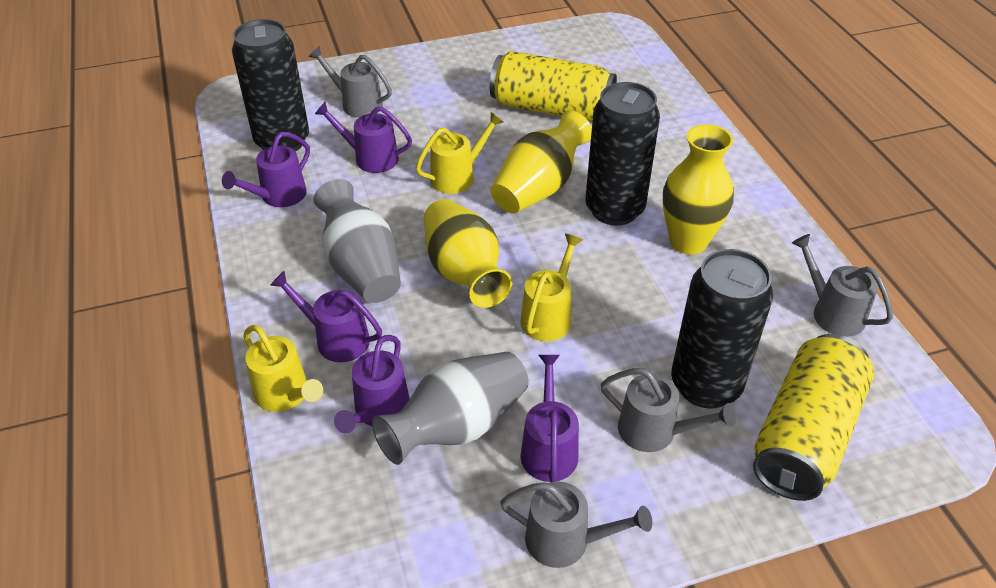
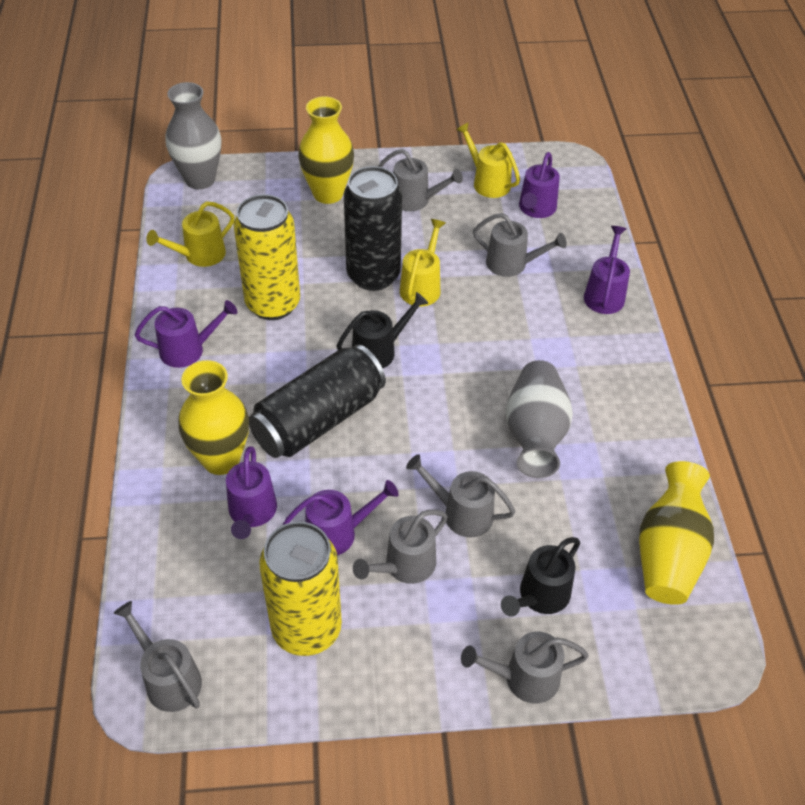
black can: 3 -> 2
black watering can: 0 -> 2
grey watering can: 4 -> 6

